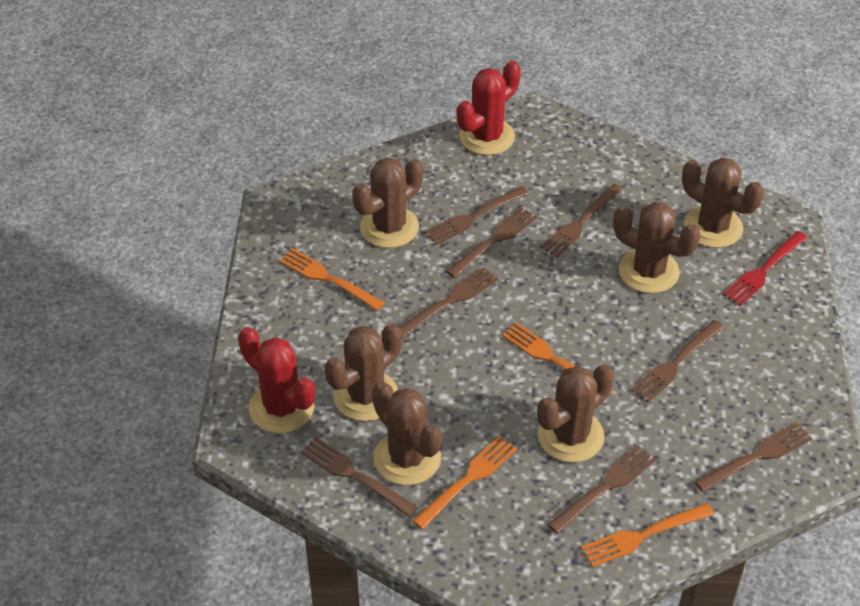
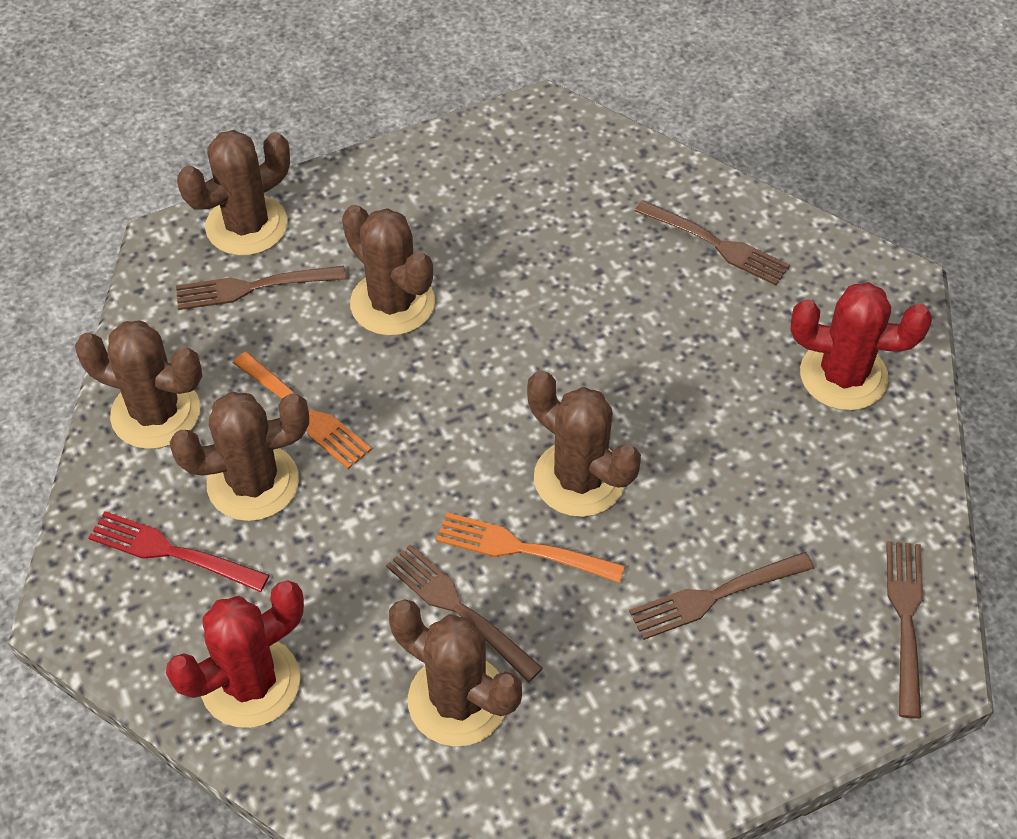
brown fork: 8 -> 5
orange fork: 4 -> 2

